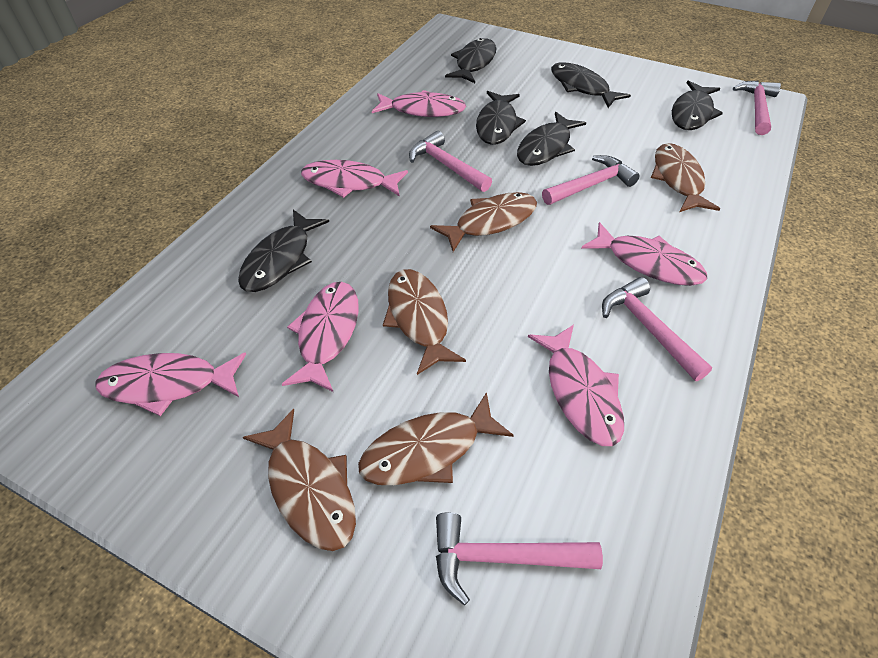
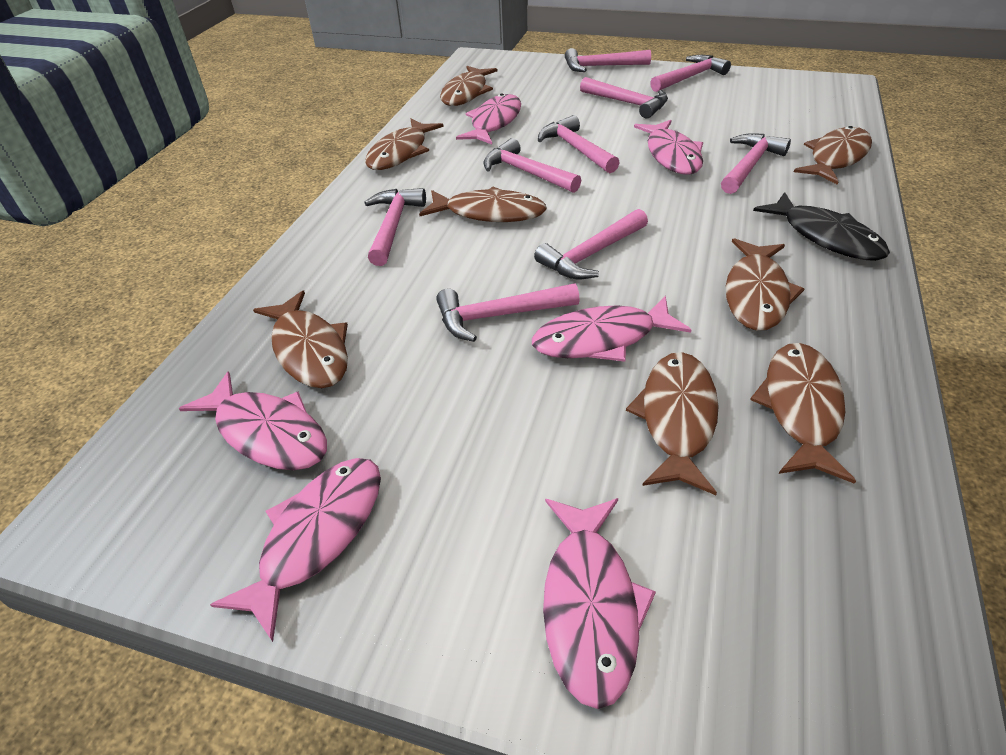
black fish: 6 -> 1
brown fish: 5 -> 8
pink hammer: 5 -> 9

